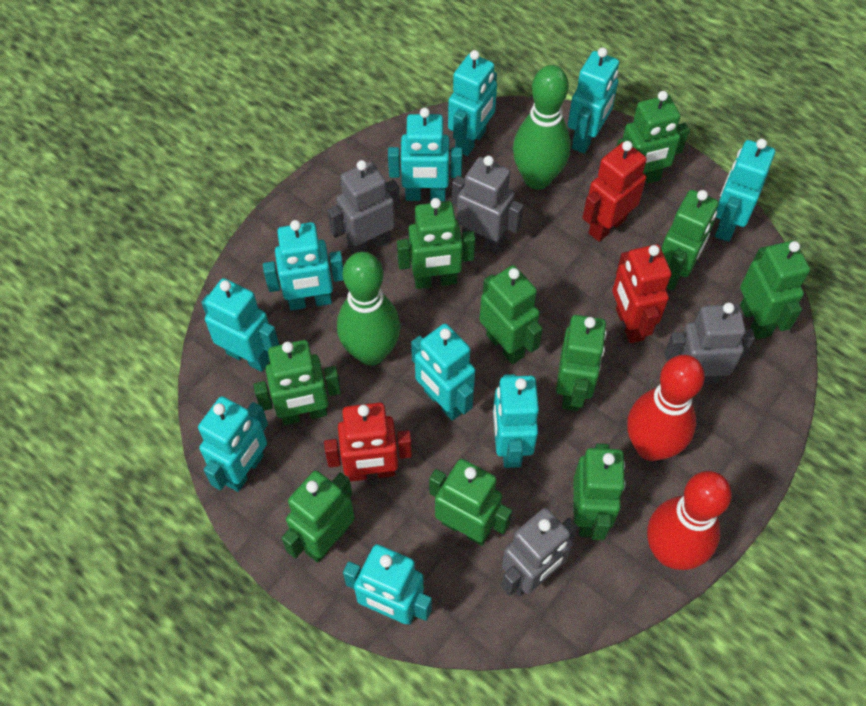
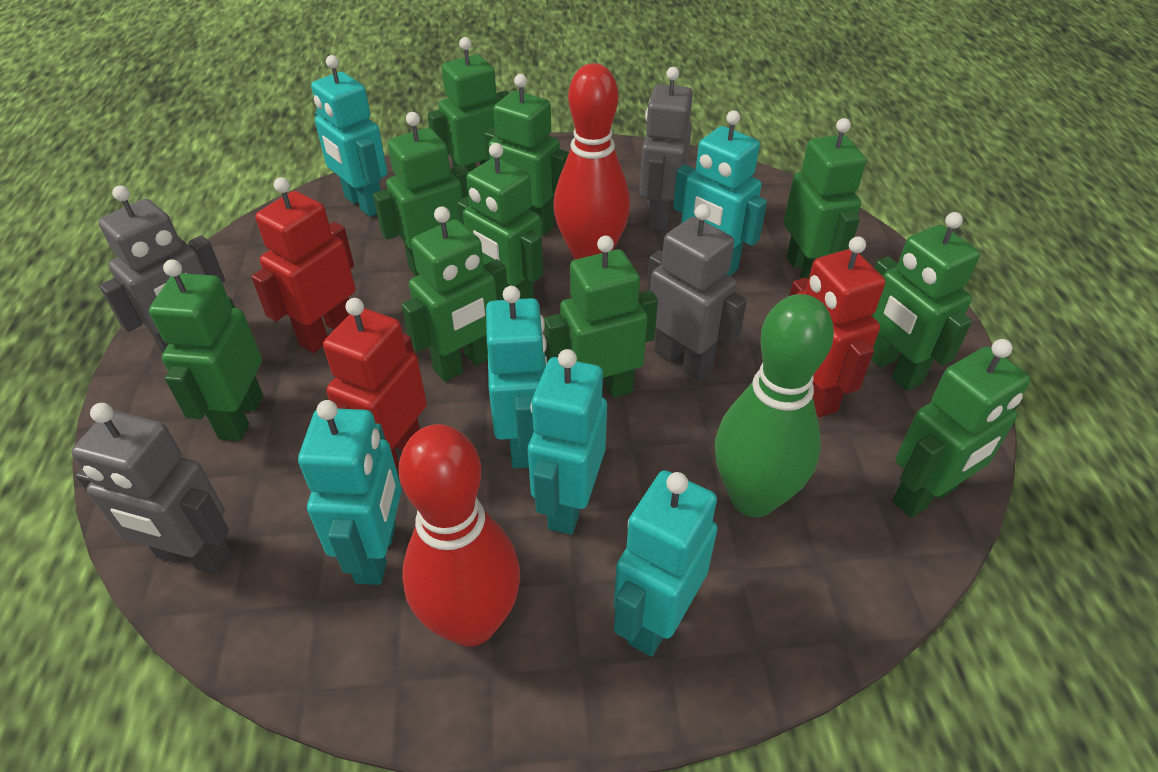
green bowling pin: 2 -> 1
turquoise robot: 10 -> 6

